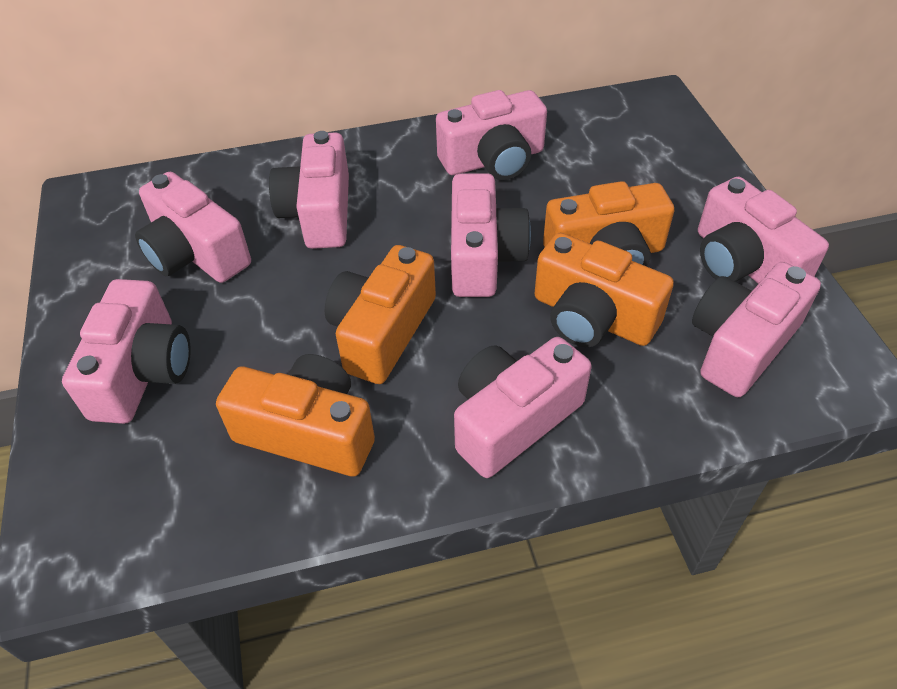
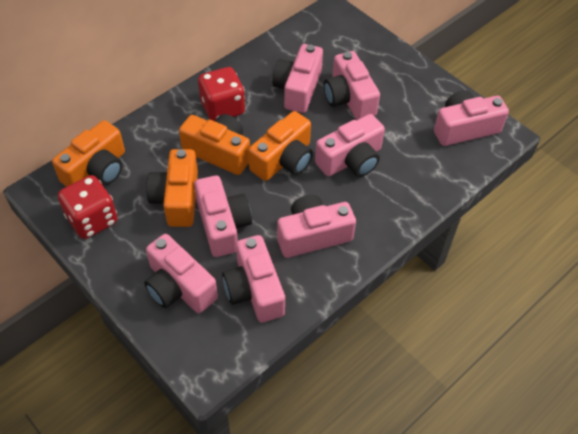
red dice: 0 -> 2

